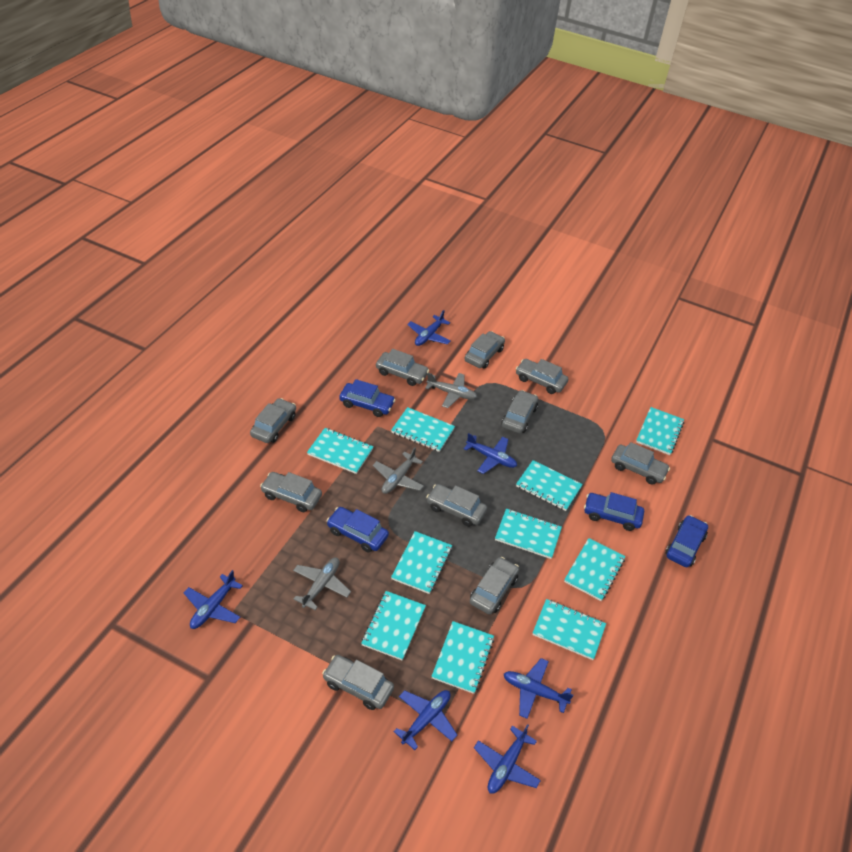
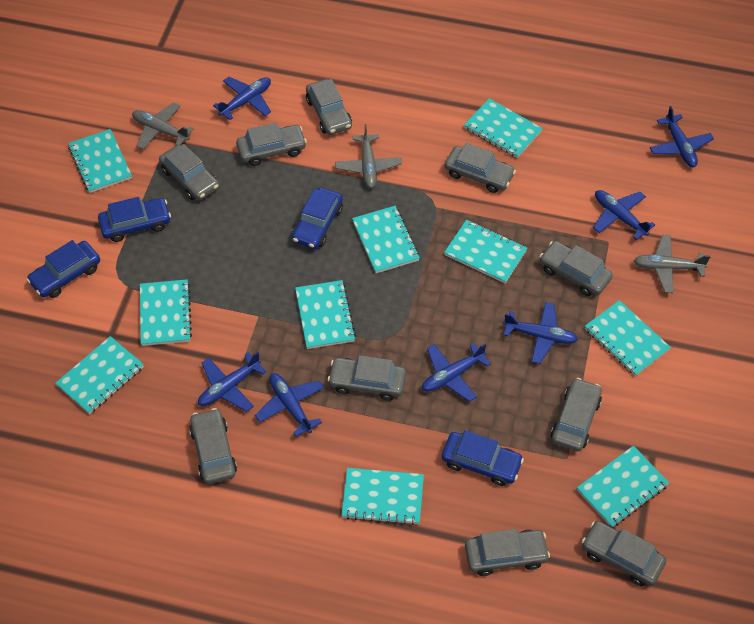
blue plane: 6 -> 7

